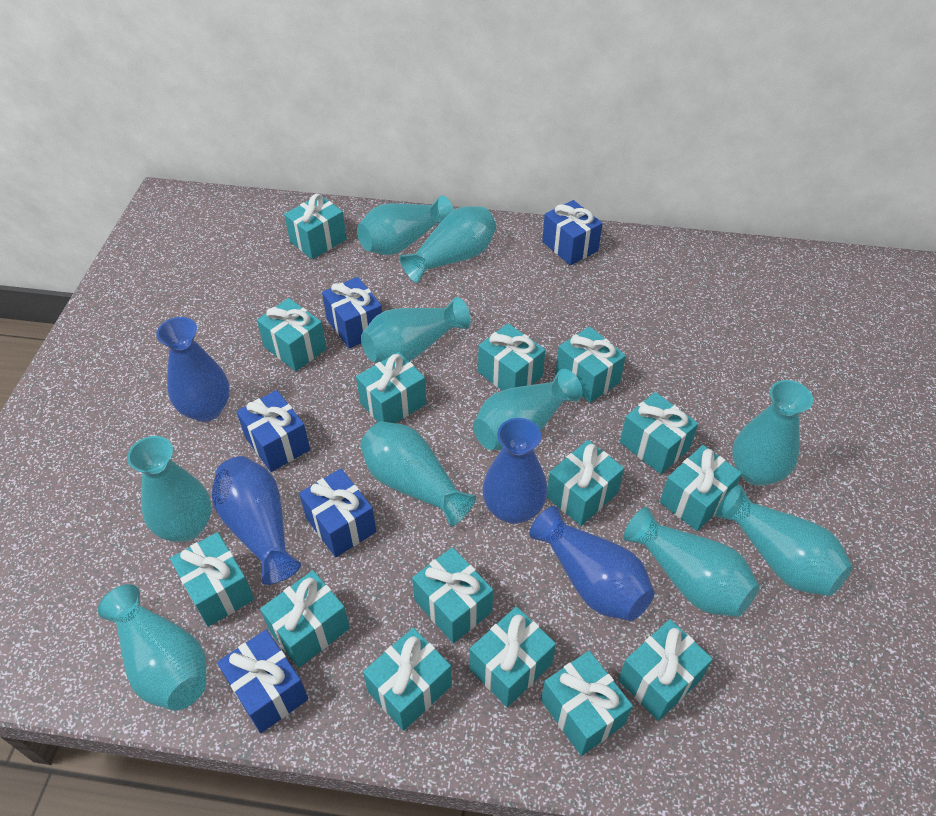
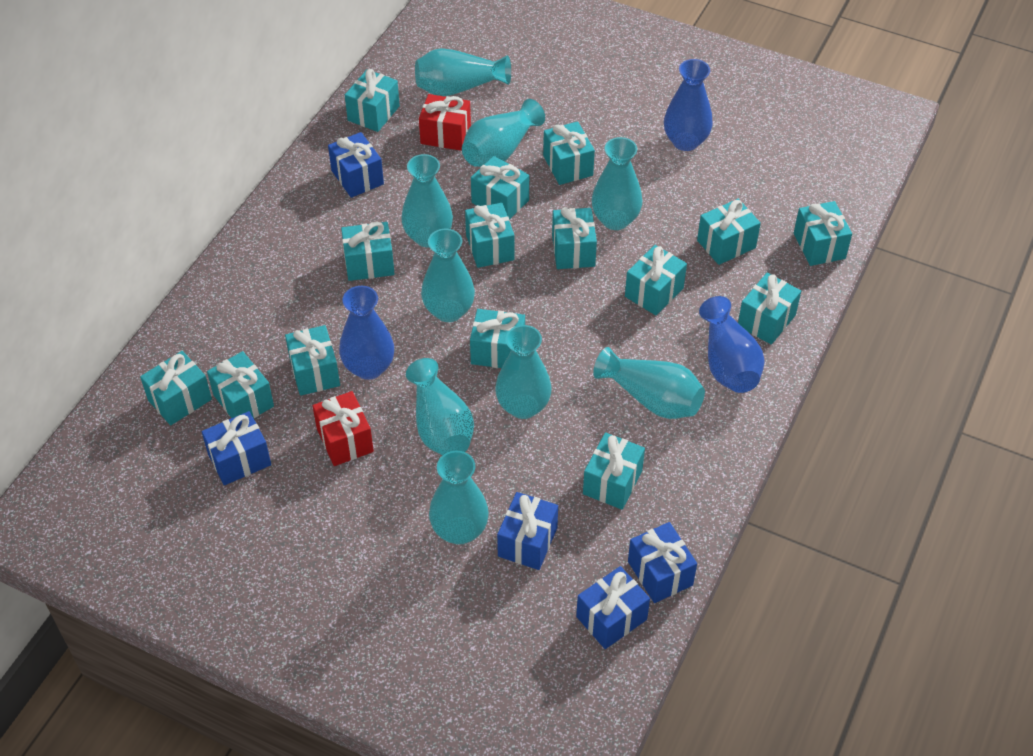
blue vase: 4 -> 3
red gift: 0 -> 2
turquoise vase: 10 -> 9

